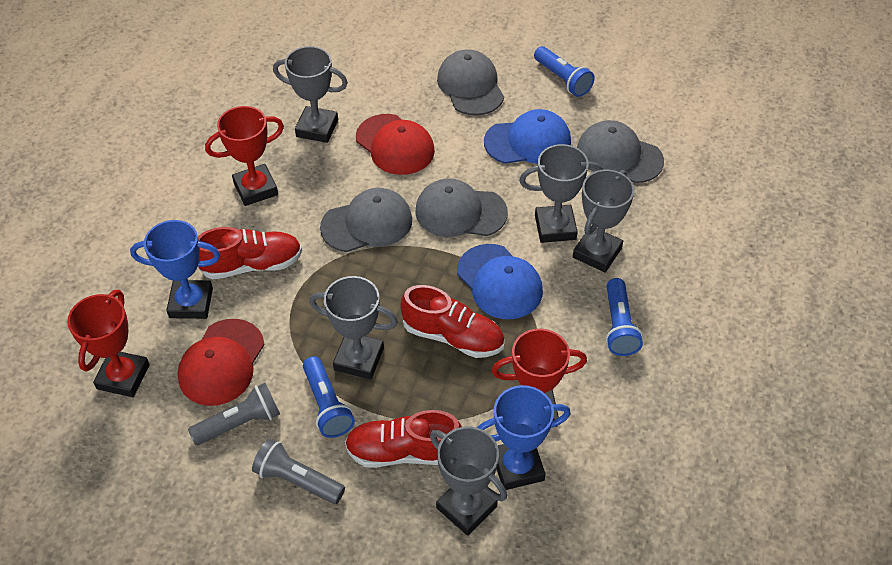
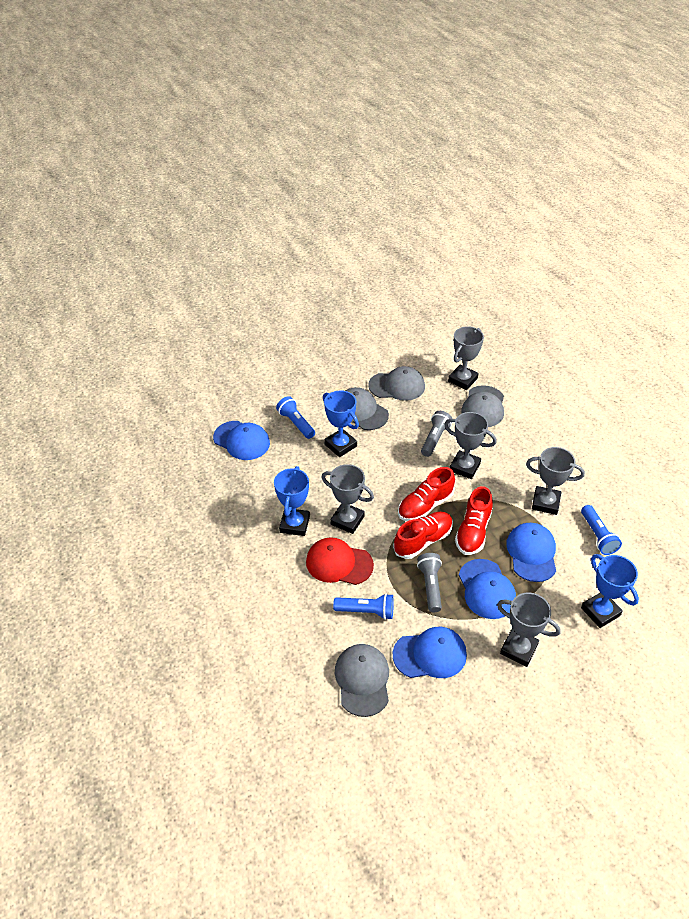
blue cap: 2 -> 4
blue trophy: 2 -> 3
red cap: 2 -> 1
red trophy: 3 -> 0

